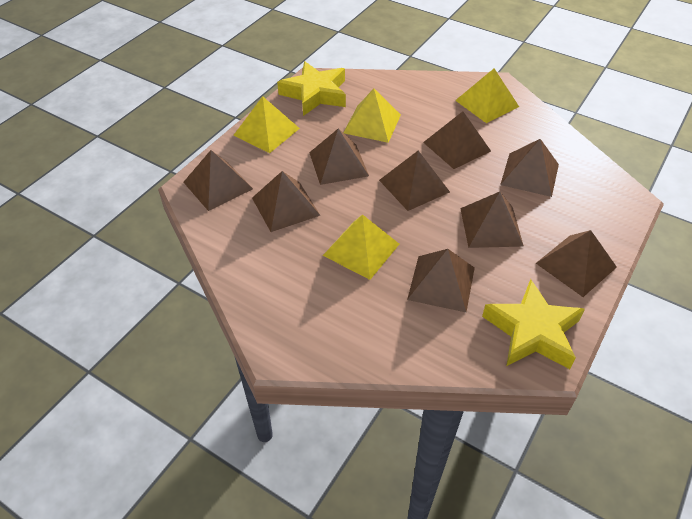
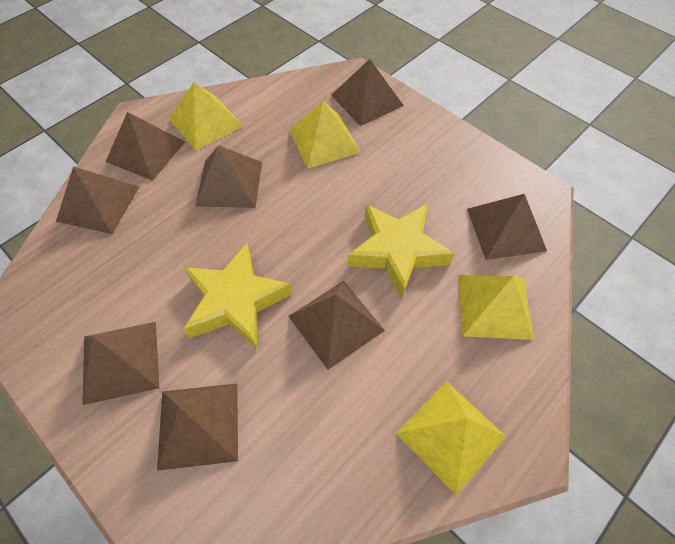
brown pyramid: 9 -> 8

